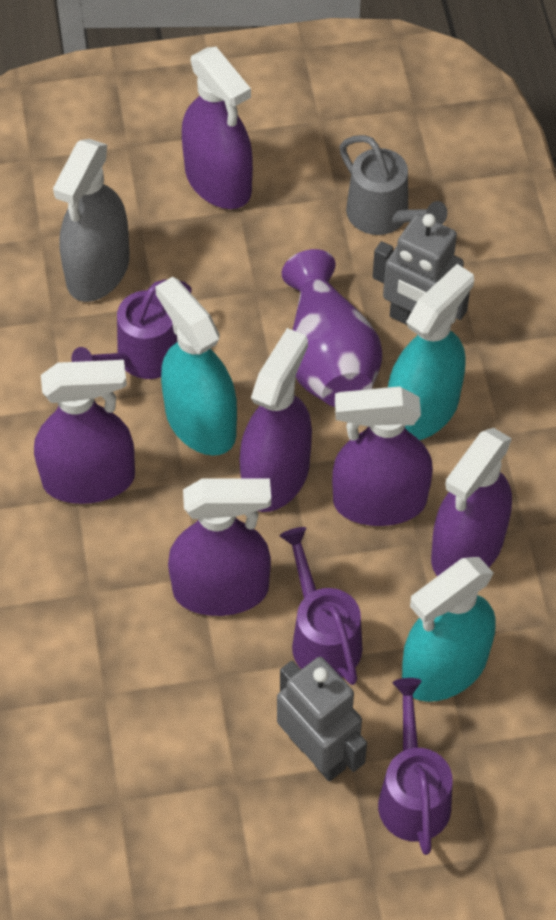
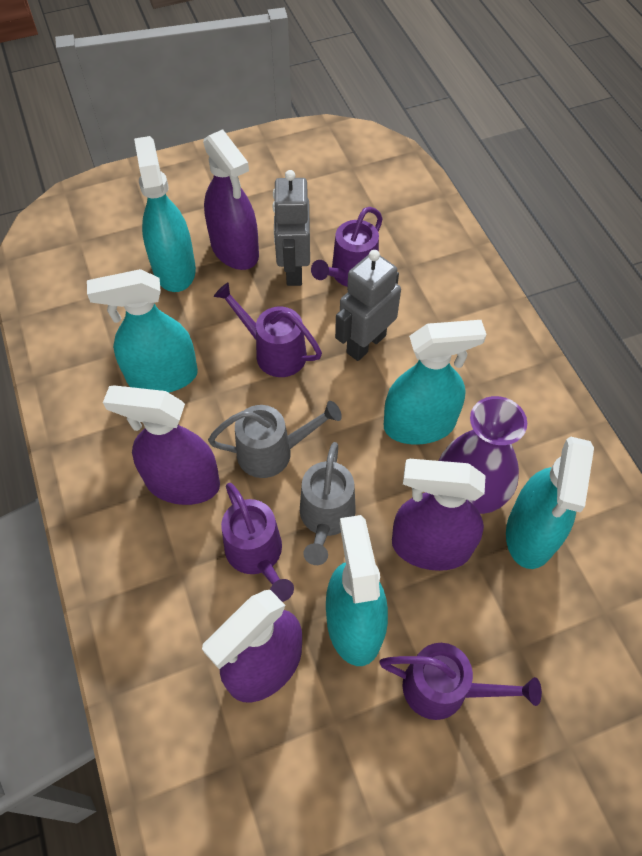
grey spray bottle: 1 -> 0
grey watering can: 1 -> 2
purple spray bottle: 6 -> 4
purple watering can: 3 -> 4
turquoise spray bottle: 3 -> 5

